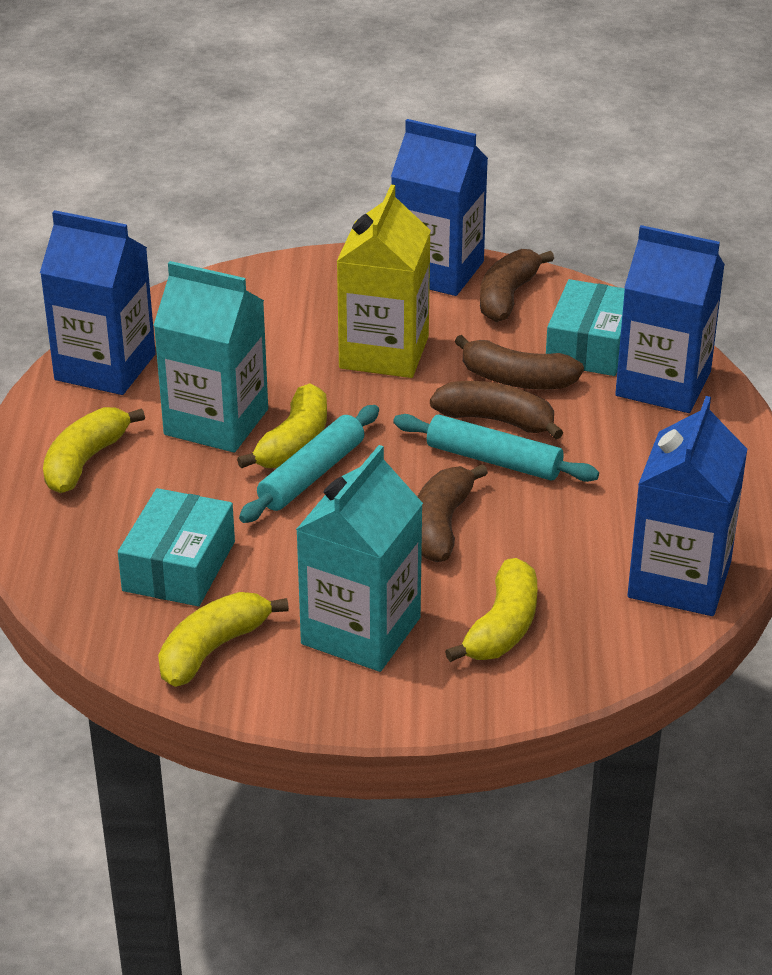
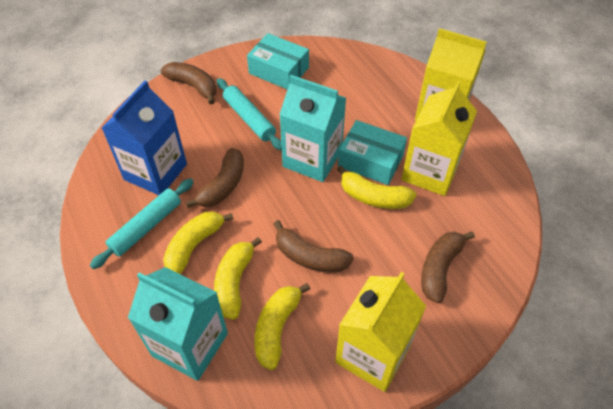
blue carton: 4 -> 1
yellow carton: 1 -> 3

